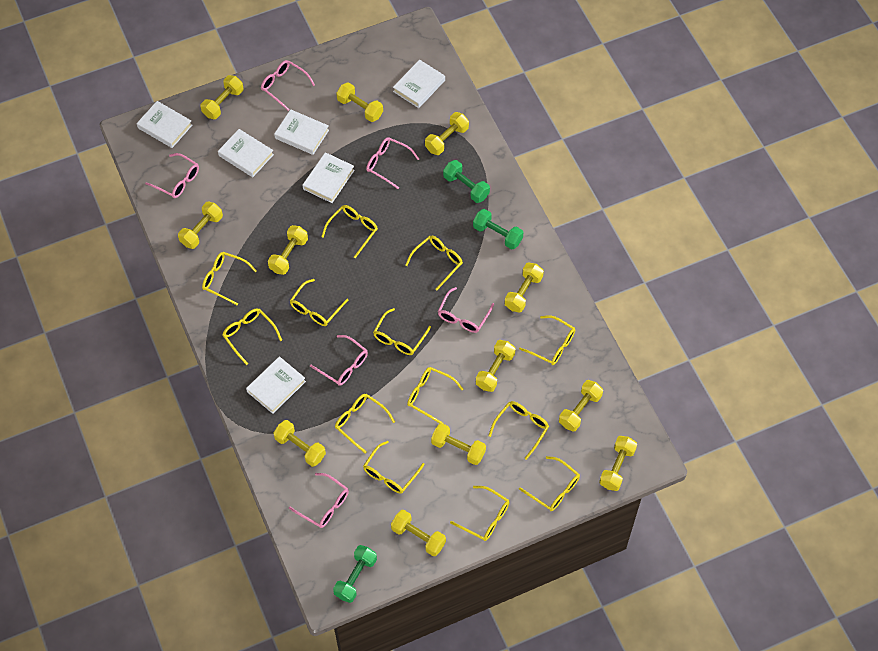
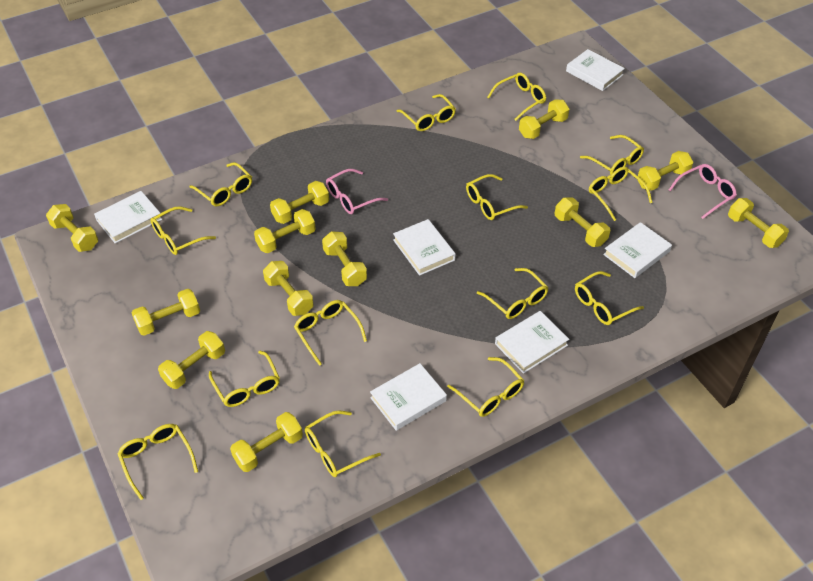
green dumbbell: 3 -> 0
pink glasses: 6 -> 2
yellow glasses: 13 -> 14

